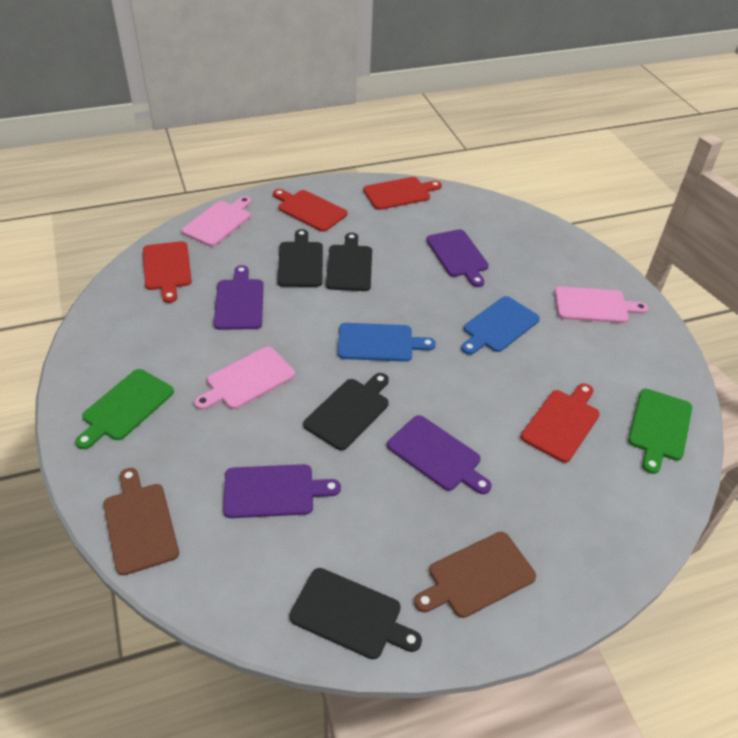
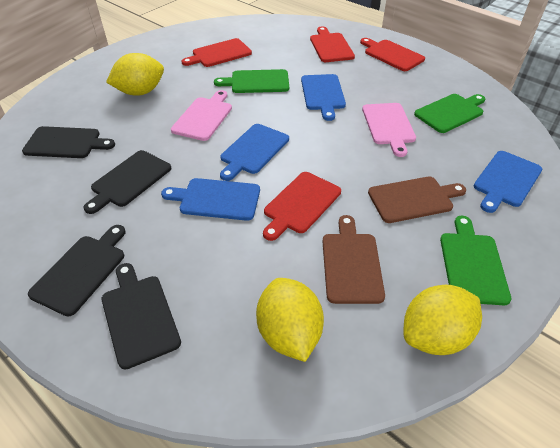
blue cutting board: 2 -> 4
green cutting board: 2 -> 3
pink cutting board: 3 -> 2
purple cutting board: 4 -> 0
yellow lemon: 0 -> 3

